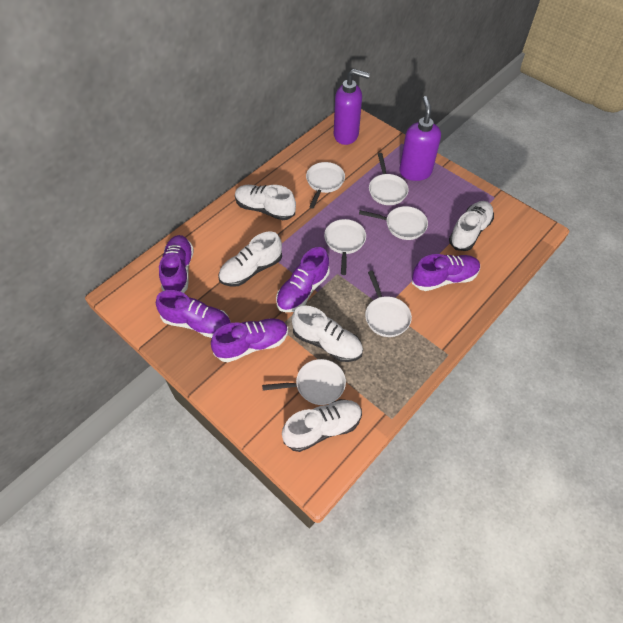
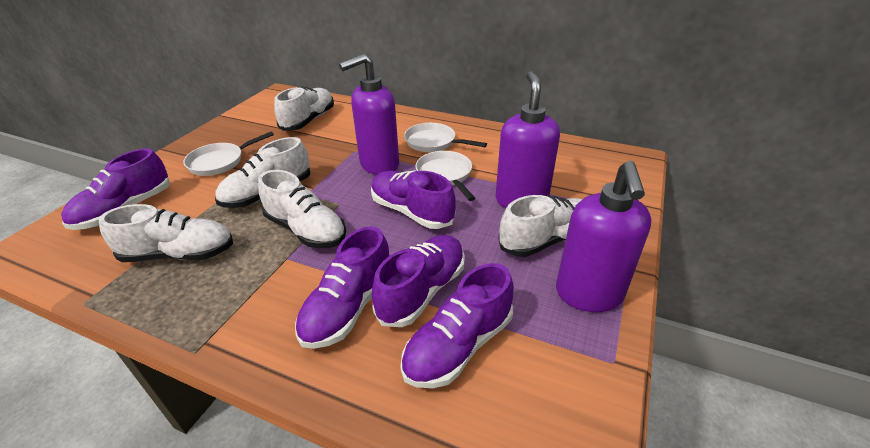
purple soap dispenser: 2 -> 3
white pan: 6 -> 3

